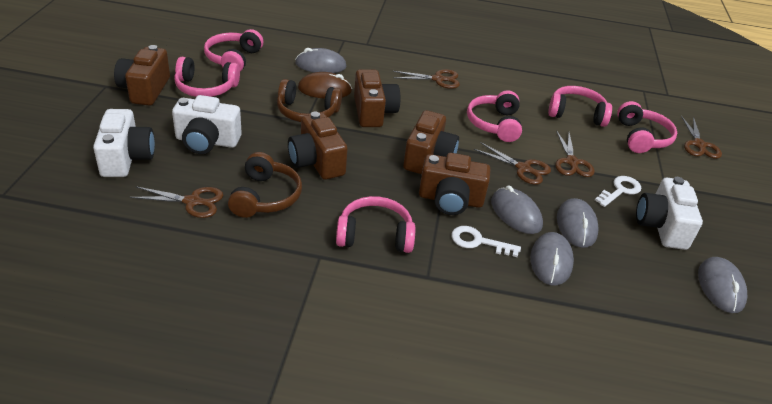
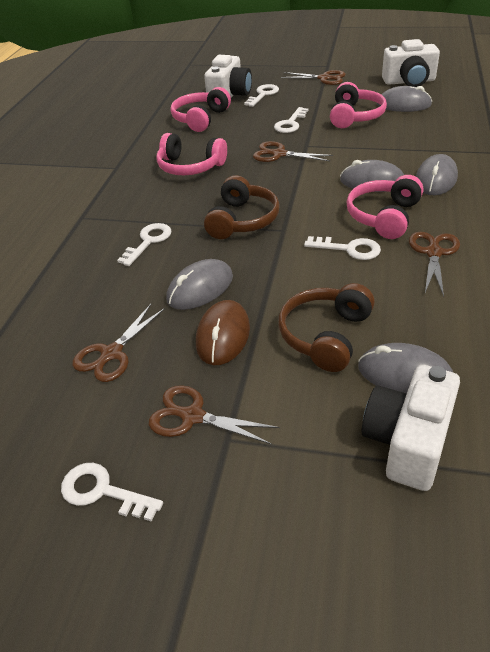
brown camera: 5 -> 0
pink headphones: 6 -> 4
white key: 2 -> 5

